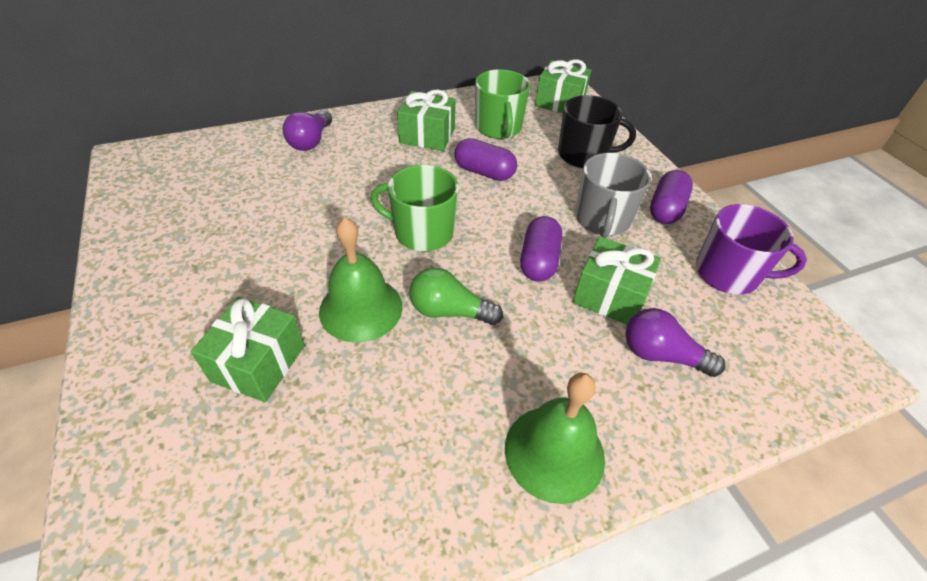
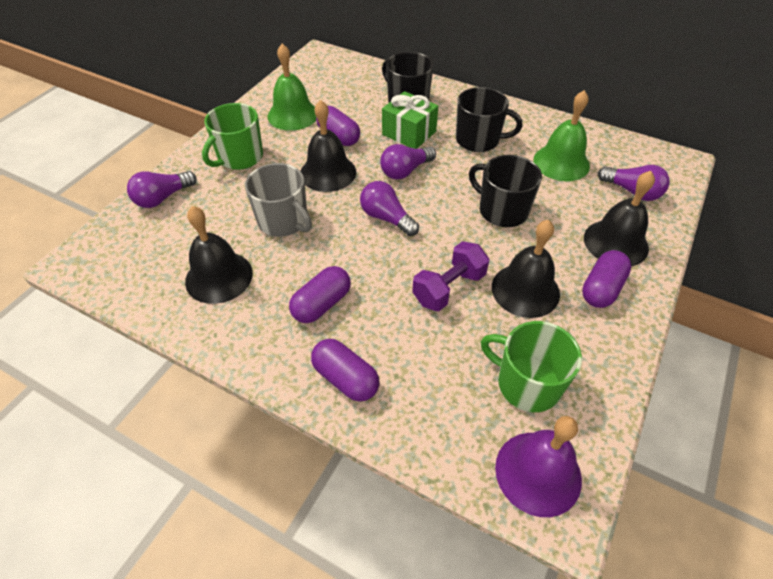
black bell: 0 -> 4
black mug: 1 -> 3
green gift: 4 -> 1
green light bulb: 1 -> 0
purple bell: 0 -> 1
purple capsule: 3 -> 4
purple dumbbell: 0 -> 1
purple light bulb: 2 -> 4
purple mug: 1 -> 0

